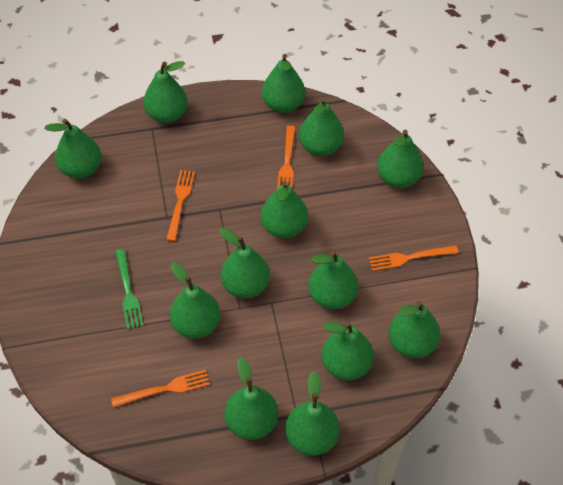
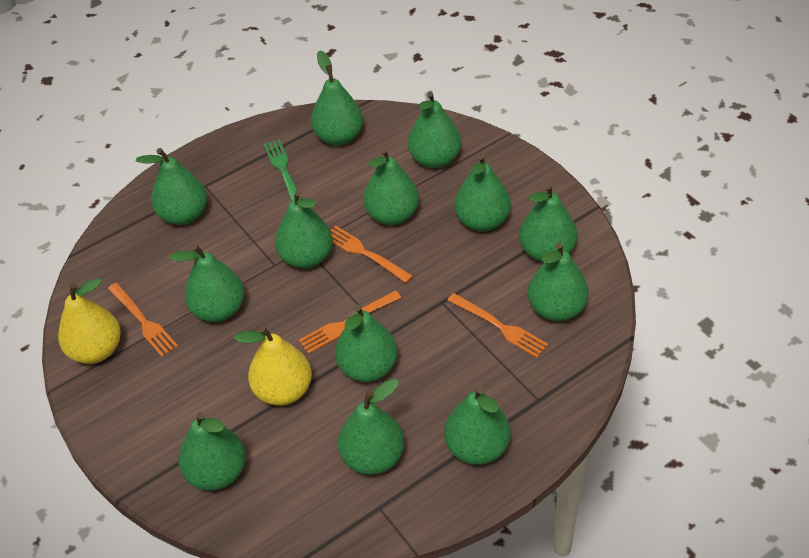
yellow pear: 0 -> 2

